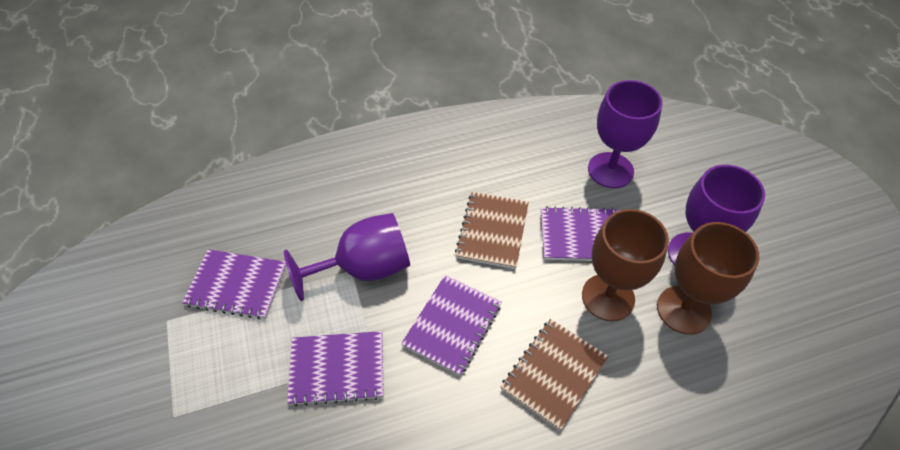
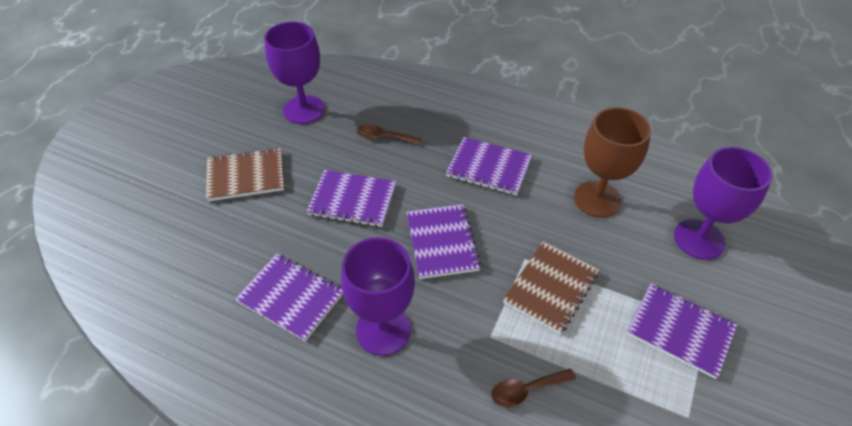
brown goblet: 2 -> 1
brown spoon: 0 -> 2
purple notebook: 4 -> 5

